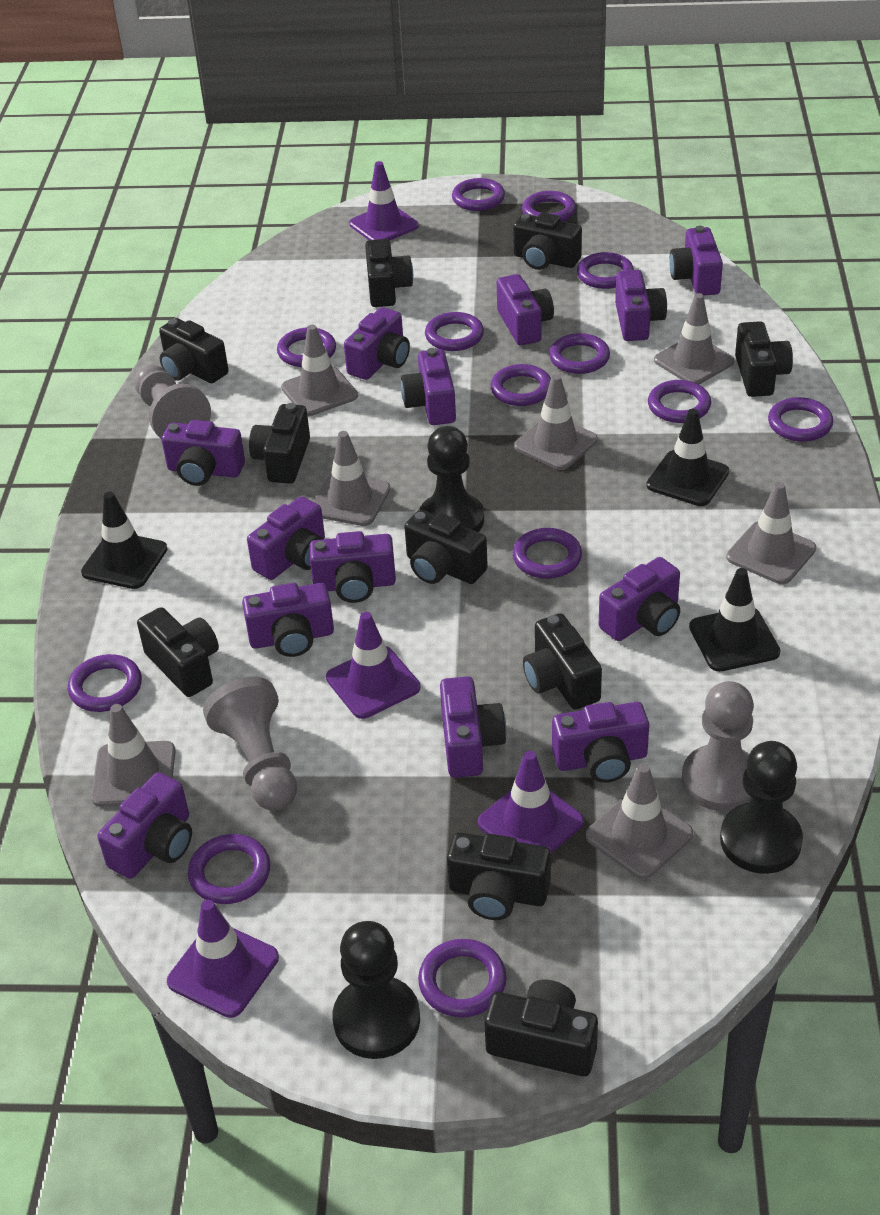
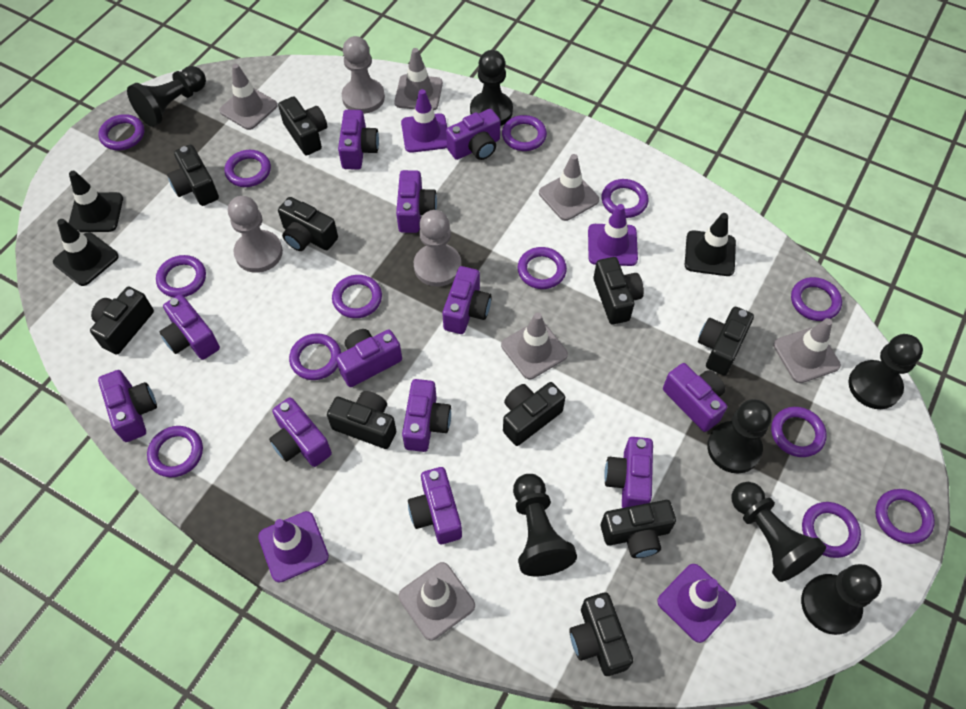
black pawn: 3 -> 7
grey traffic cone: 7 -> 6
purple camera: 13 -> 12

